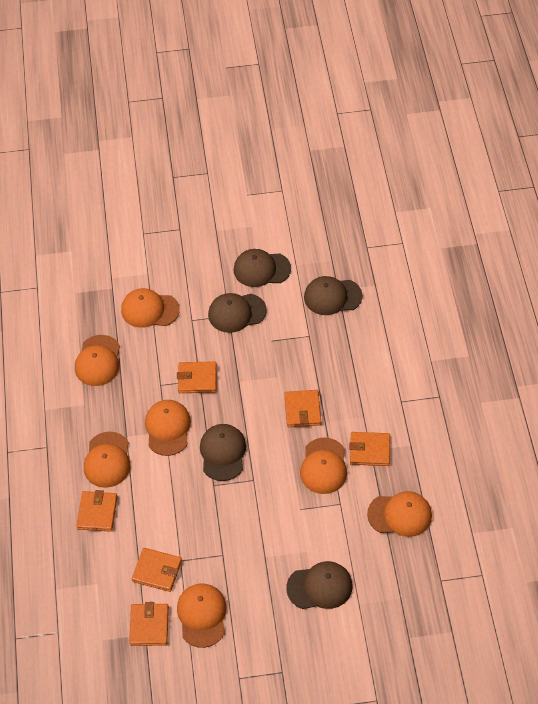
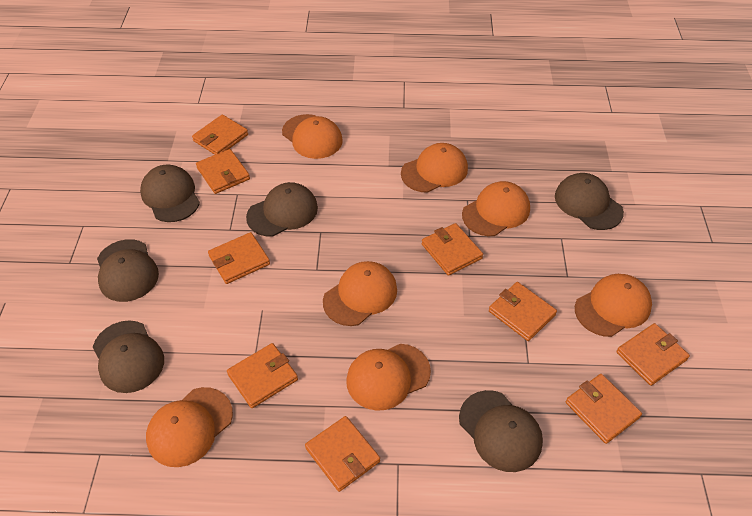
brown cap: 5 -> 6
orange wallet: 6 -> 9

